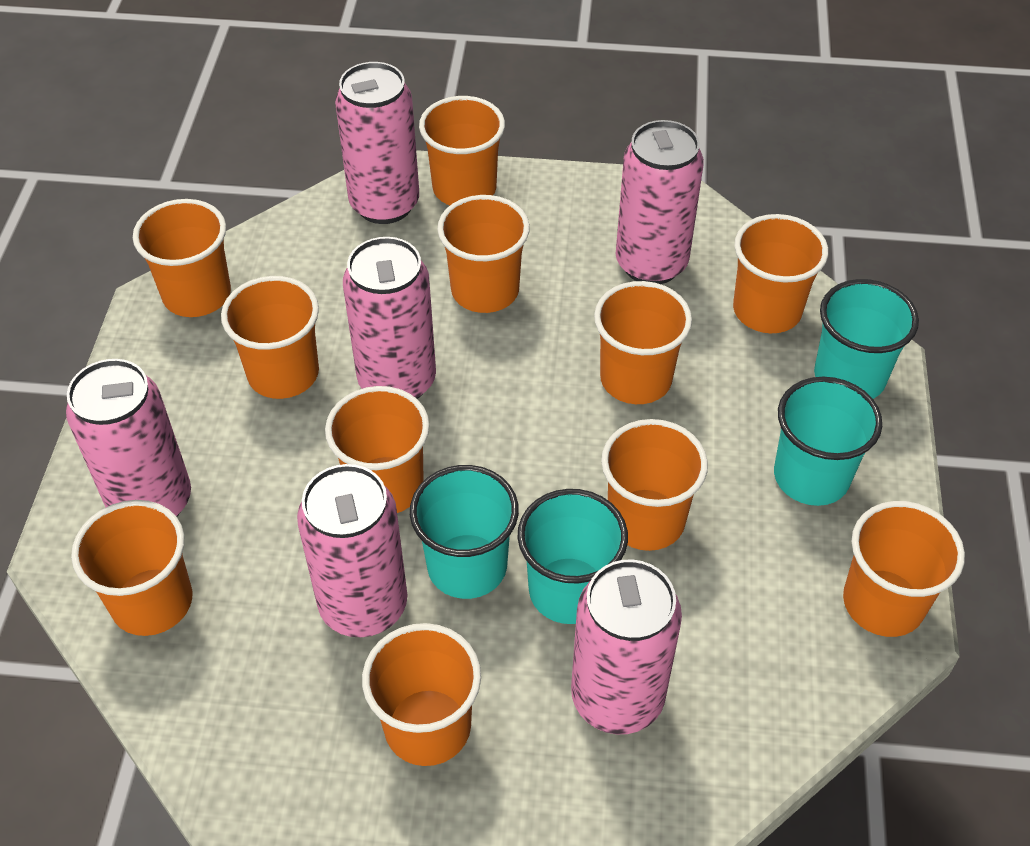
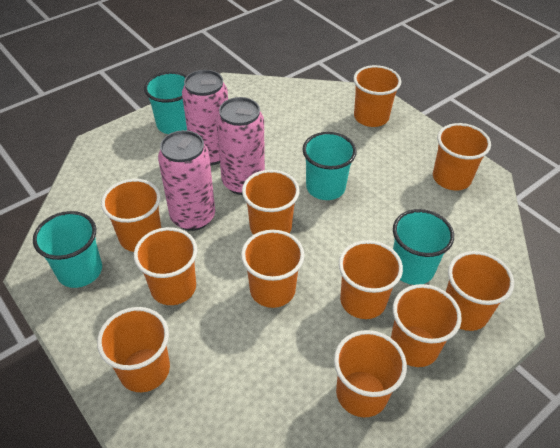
pink can: 6 -> 3

